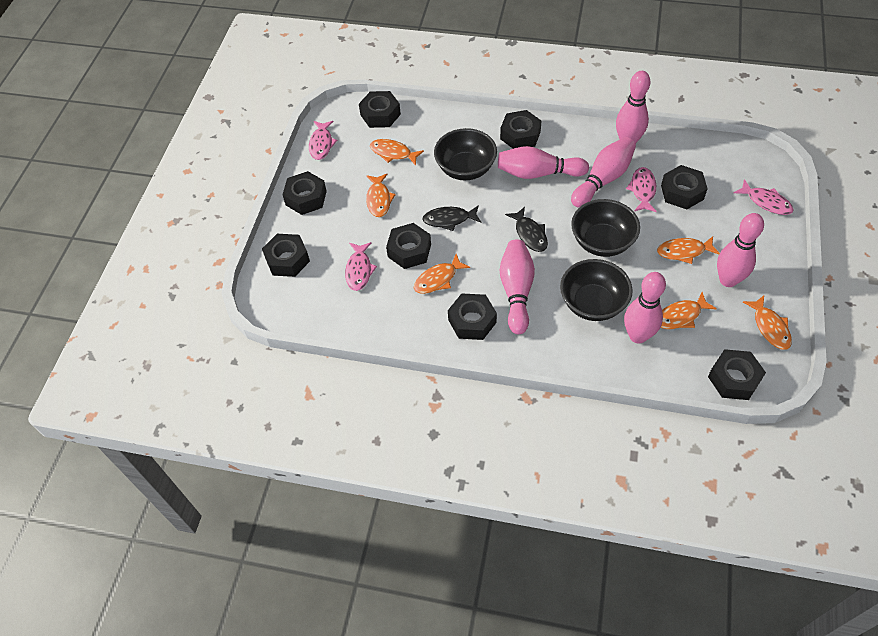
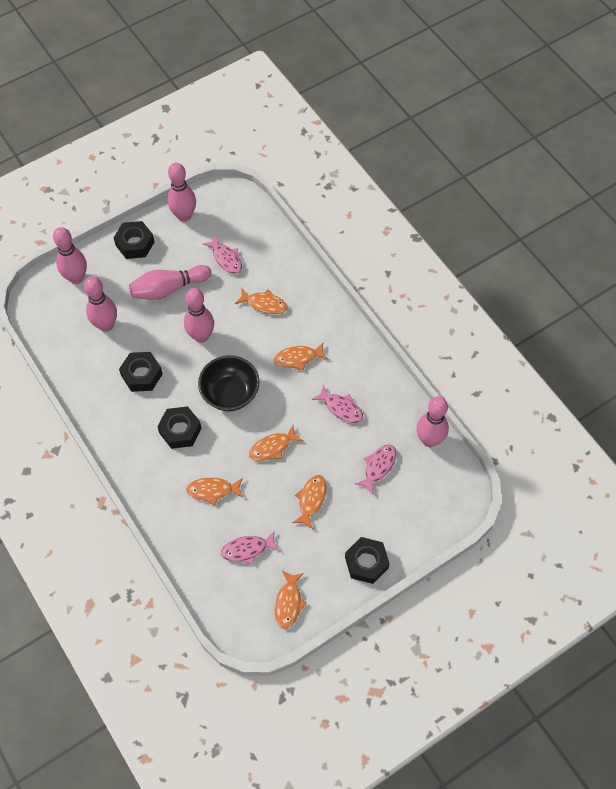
black bowl: 3 -> 1
black fish: 2 -> 0
black nut: 8 -> 4

